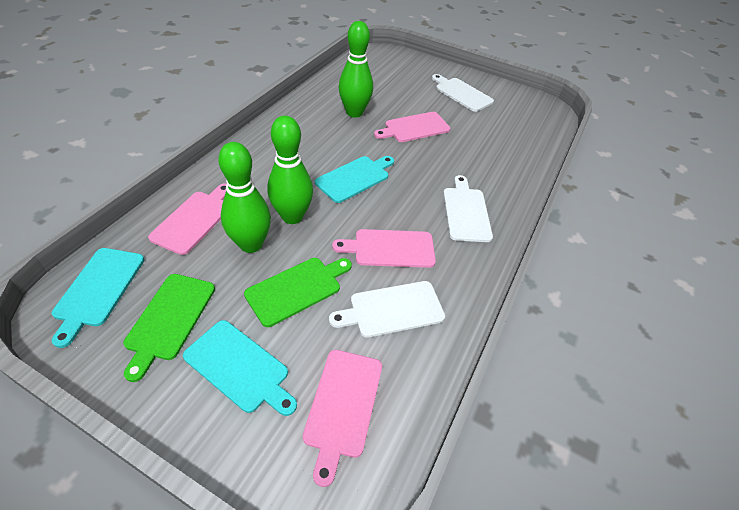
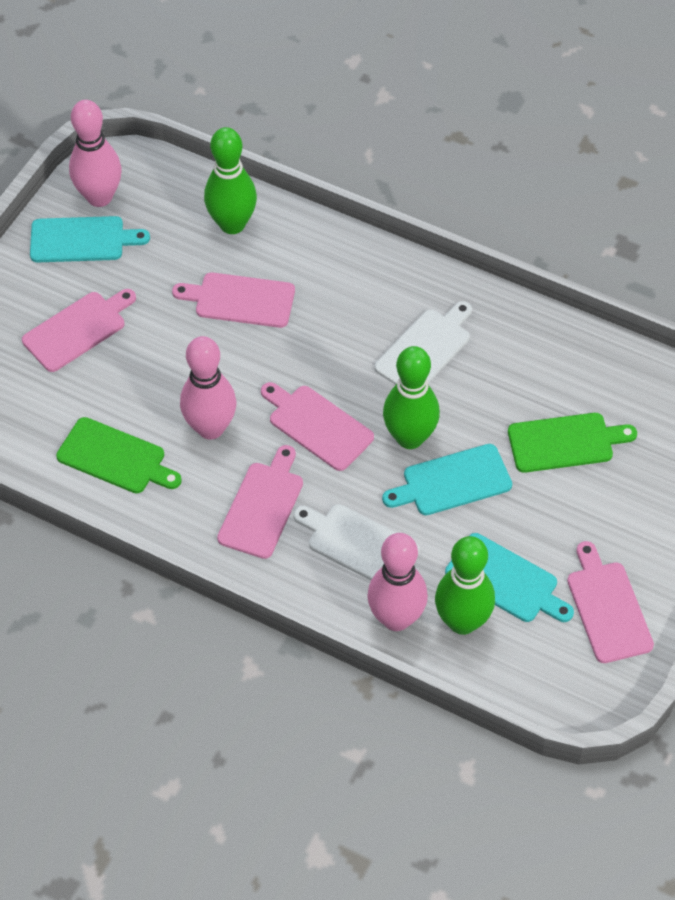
pink bowling pin: 0 -> 3
pink cutting board: 4 -> 5
white cutting board: 3 -> 2

